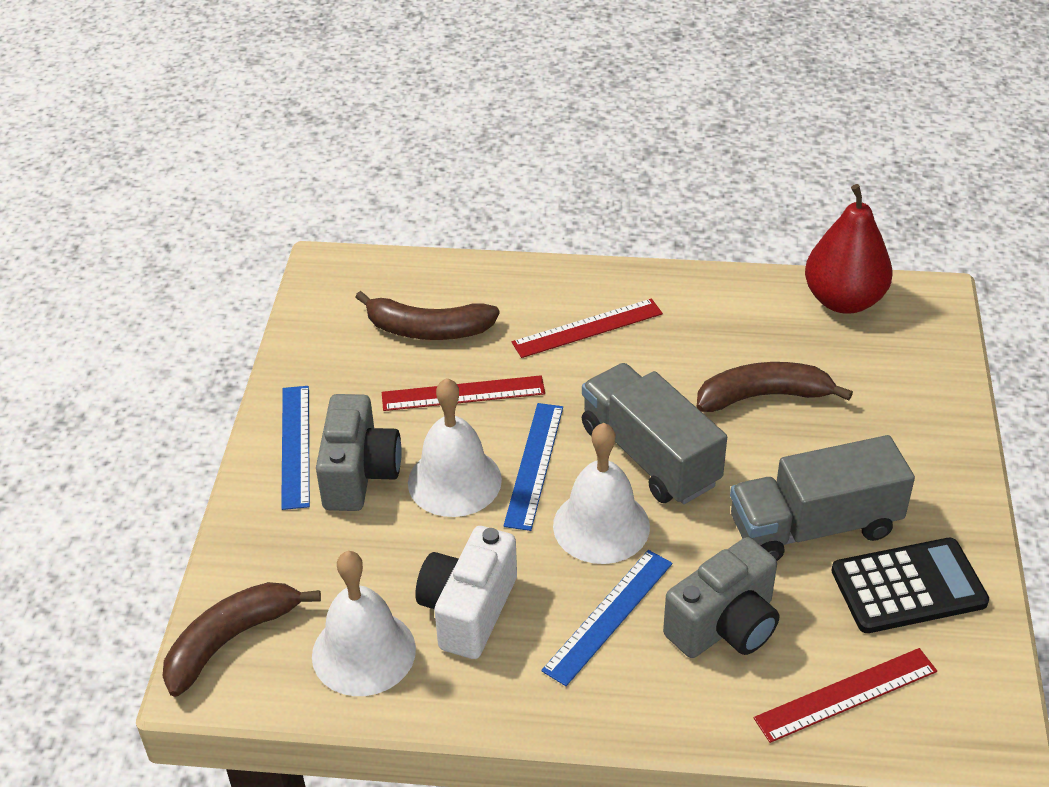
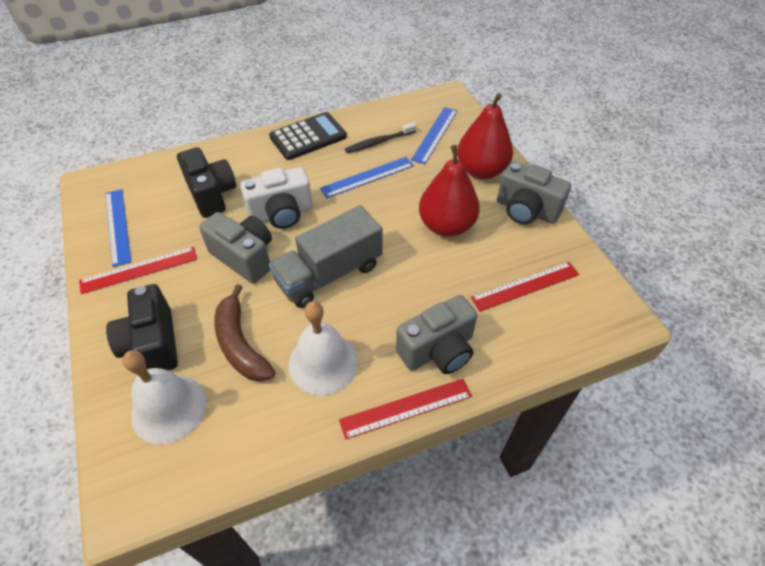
black camera: 0 -> 2
black toothbrush: 0 -> 1
brown banana: 3 -> 1
grey camera: 2 -> 3
grey truck: 2 -> 1
red pear: 1 -> 2
white bell: 3 -> 2

